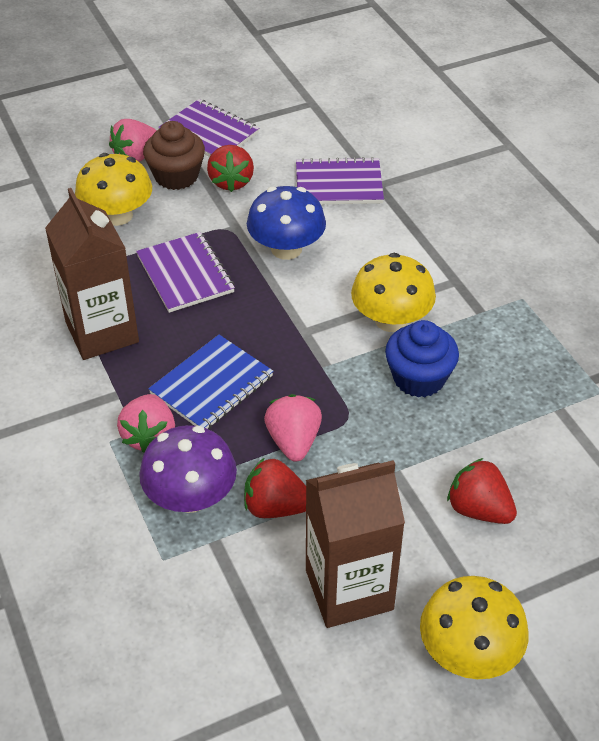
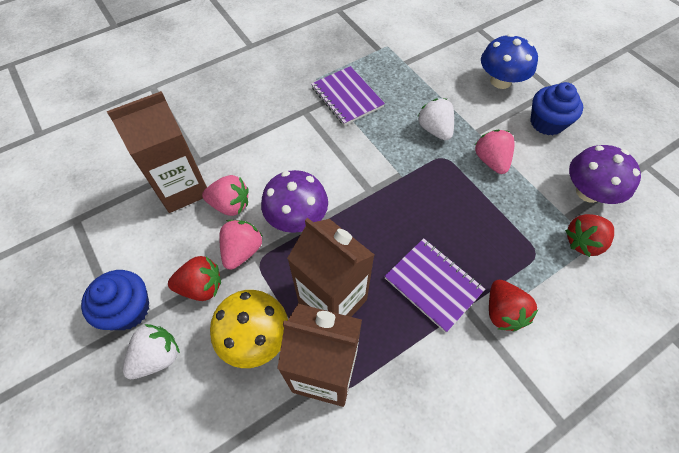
blue cupcake: 1 -> 2
blue notebook: 1 -> 0
brown carton: 2 -> 3
brown cupcake: 1 -> 0
purple mushroom: 1 -> 2
purple notebook: 3 -> 2
white strawberry: 0 -> 2
yellow mushroom: 3 -> 1

